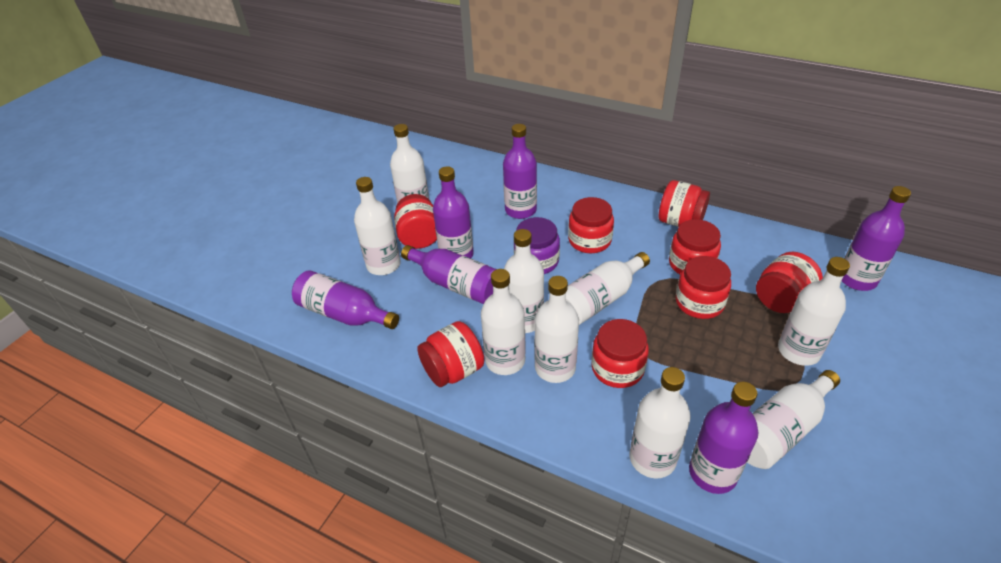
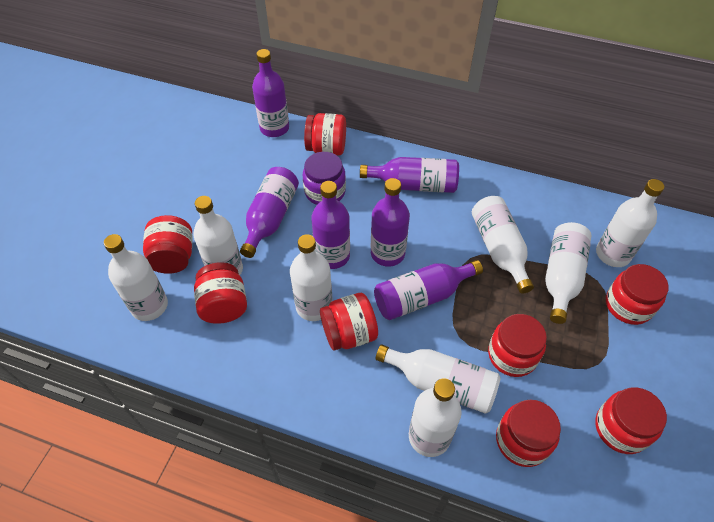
white bottle: 9 -> 8

